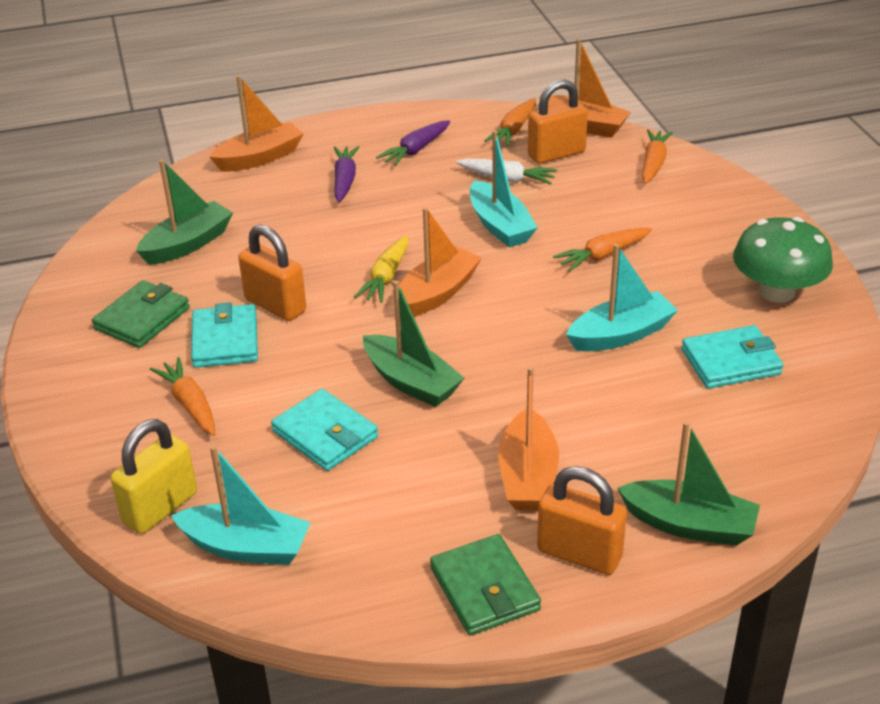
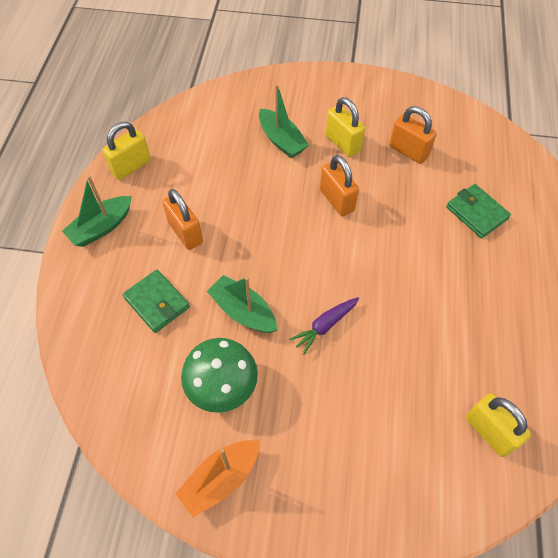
orange boat: 4 -> 1
orange carrot: 4 -> 0
purple carrot: 2 -> 1
turquoise boat: 3 -> 0
turquoise wallet: 3 -> 0
white carrot: 1 -> 0
yellow carrot: 1 -> 0
yellow padlock: 1 -> 3

